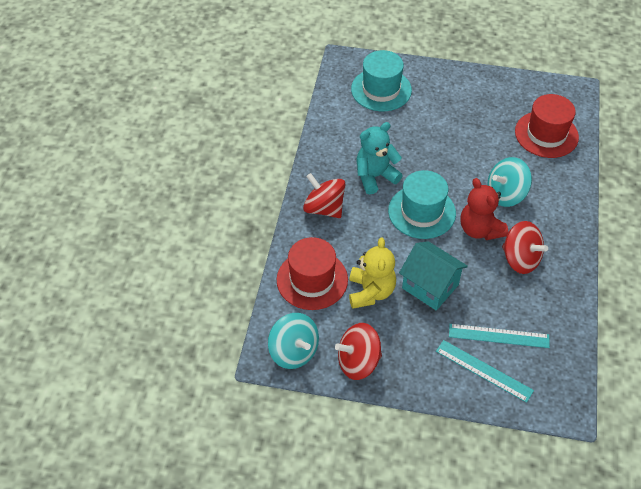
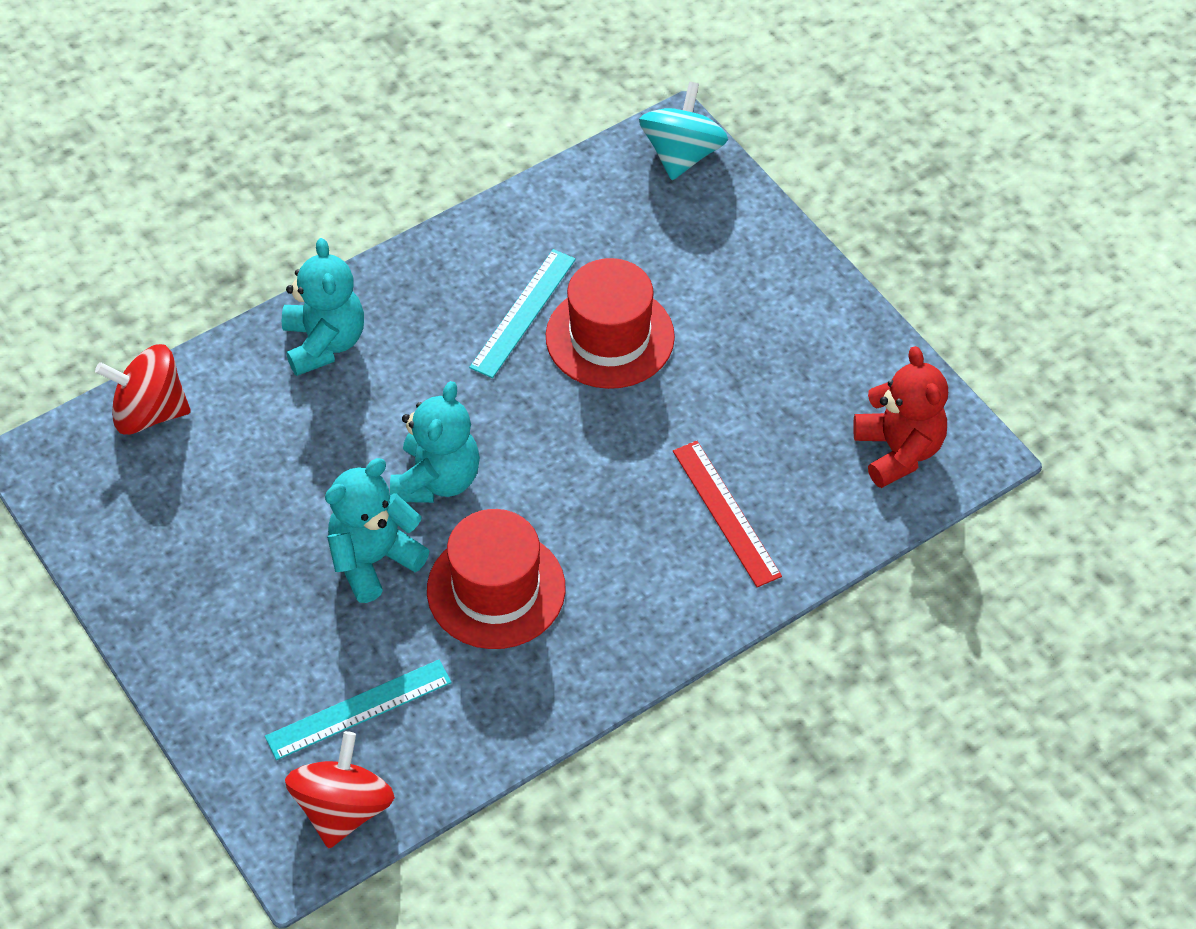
red ruler: 0 -> 1
red spinning top: 3 -> 2
turquoise hat: 2 -> 0
turquoise house: 1 -> 0
turquoise spinning top: 2 -> 1
turquoise teddy bear: 1 -> 3
yellow teddy bear: 1 -> 0

